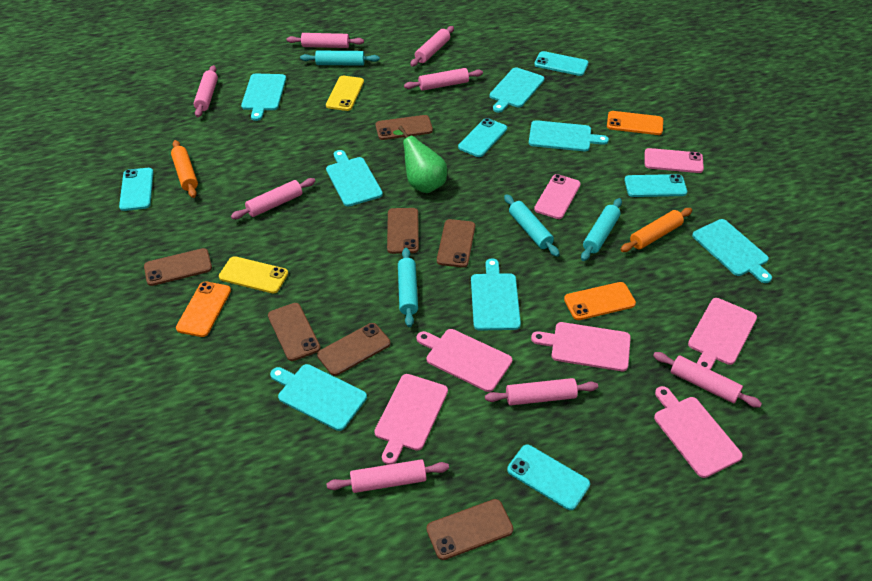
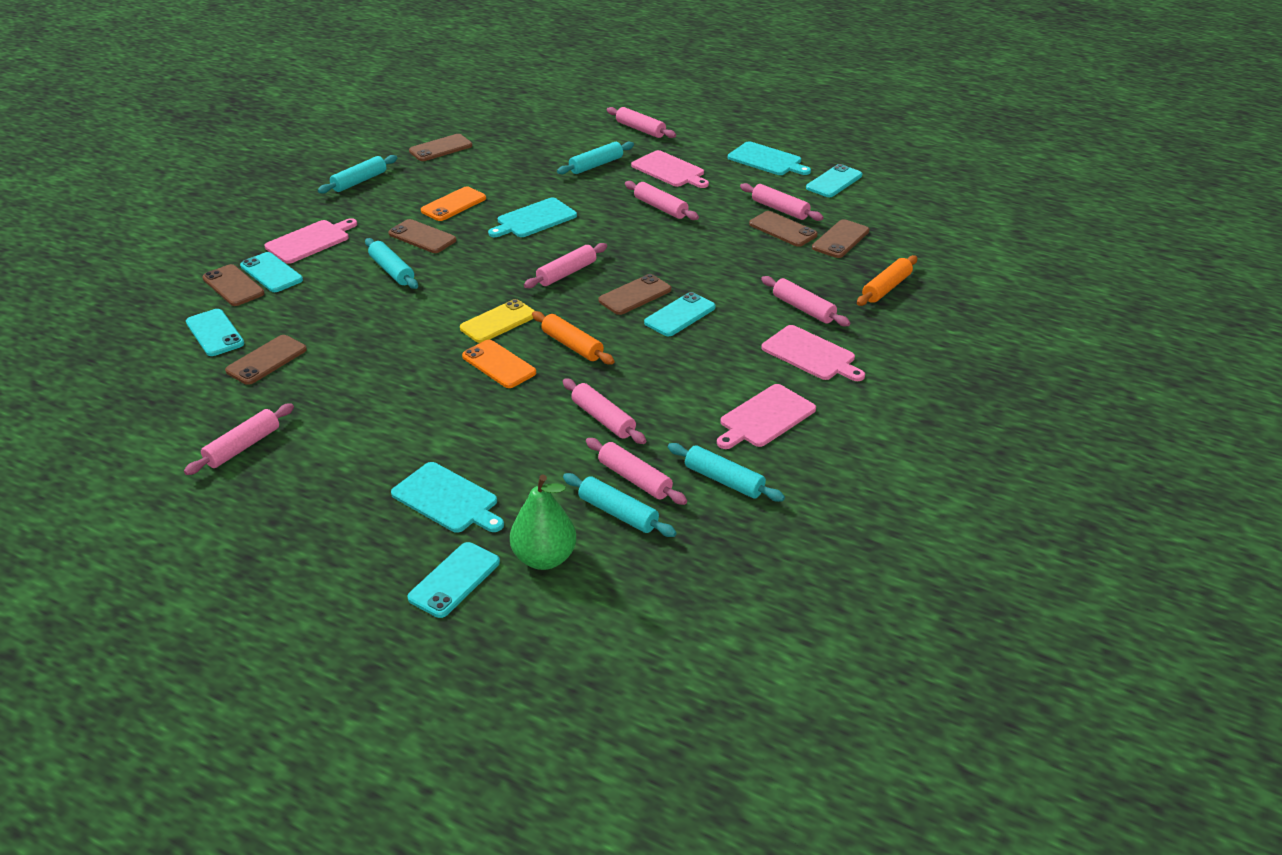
orange phone: 3 -> 2
pink cutting board: 5 -> 4
pink phone: 2 -> 0
turquoise cutting board: 7 -> 3
turquoise rolling pin: 4 -> 5
yellow phone: 2 -> 1

